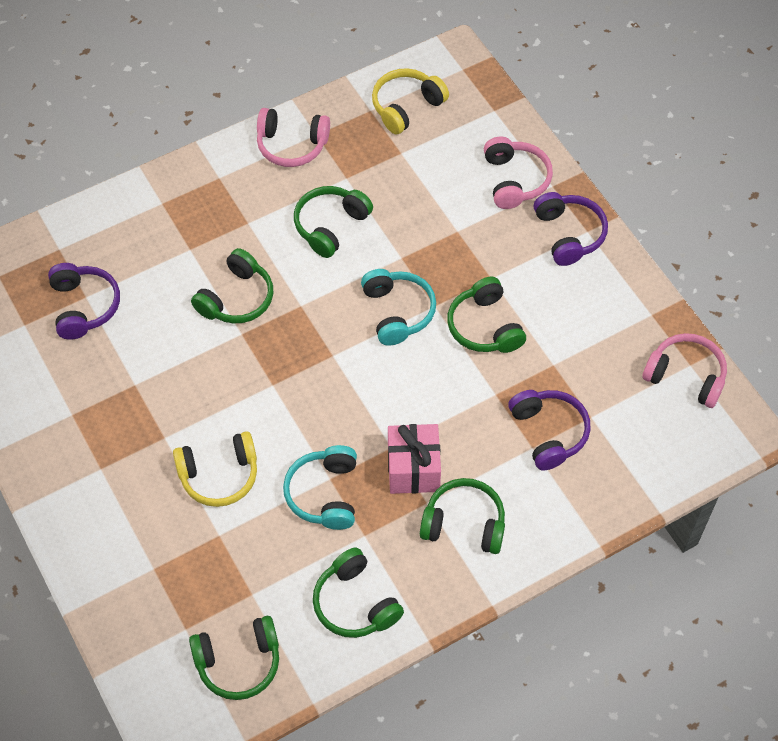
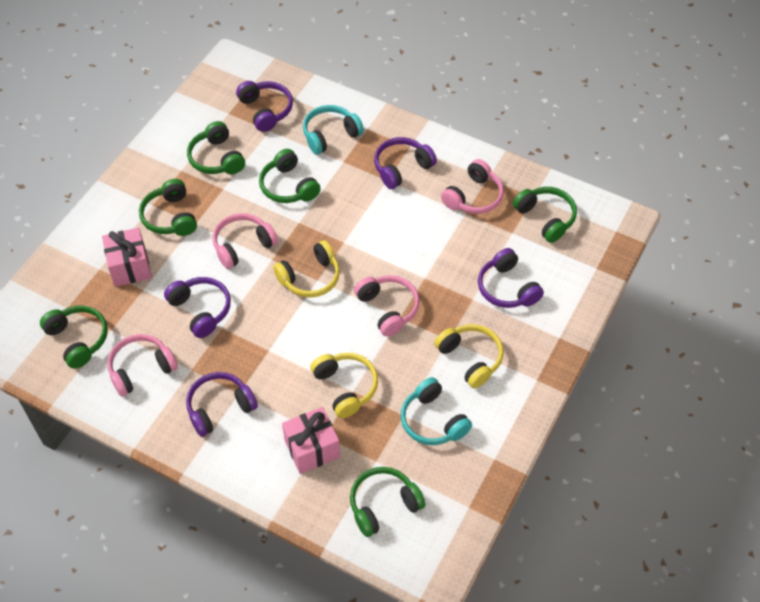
pink gift: 1 -> 2
pink headphones: 3 -> 4
purple headphones: 3 -> 5
yellow headphones: 2 -> 3

